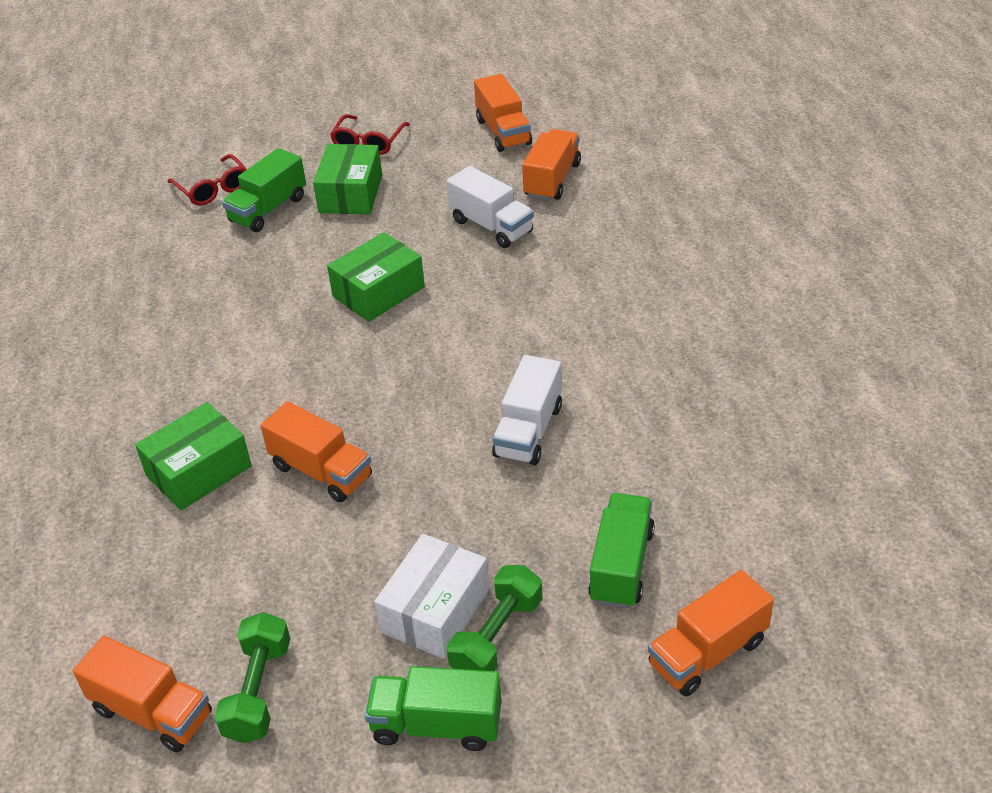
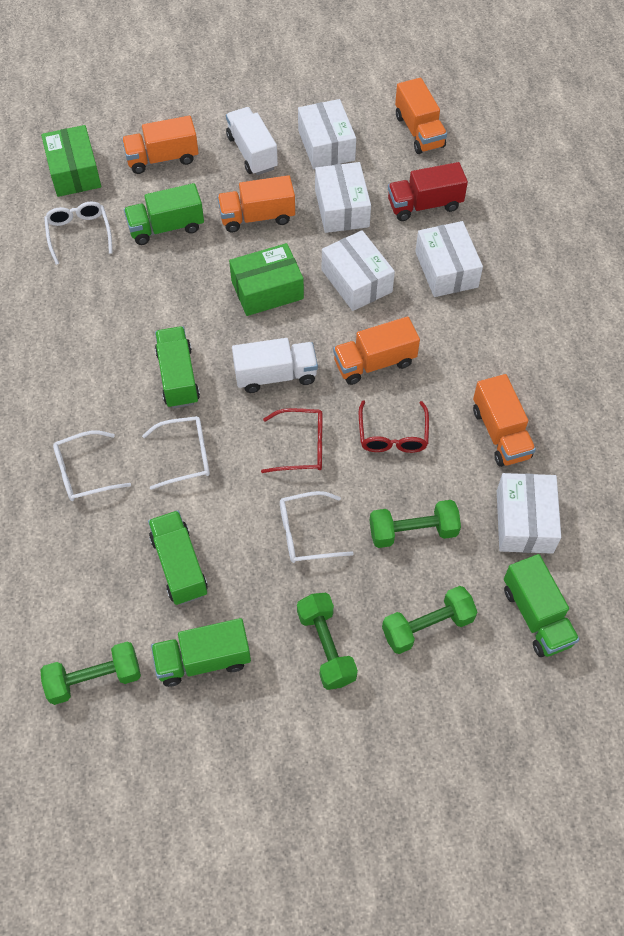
green box: 3 -> 2
green dumbbell: 2 -> 4
green truck: 3 -> 5
red truck: 0 -> 1
white box: 1 -> 5
white glasses: 0 -> 4

